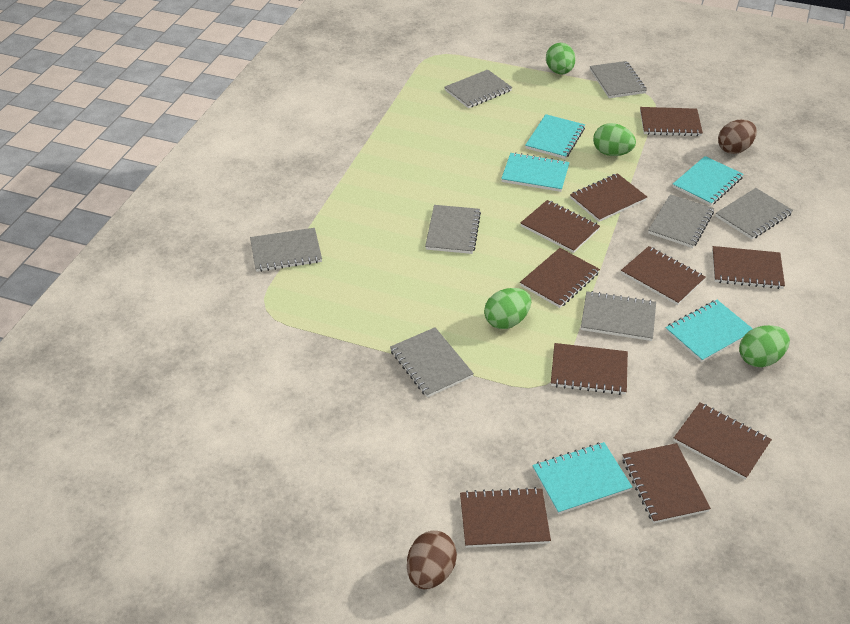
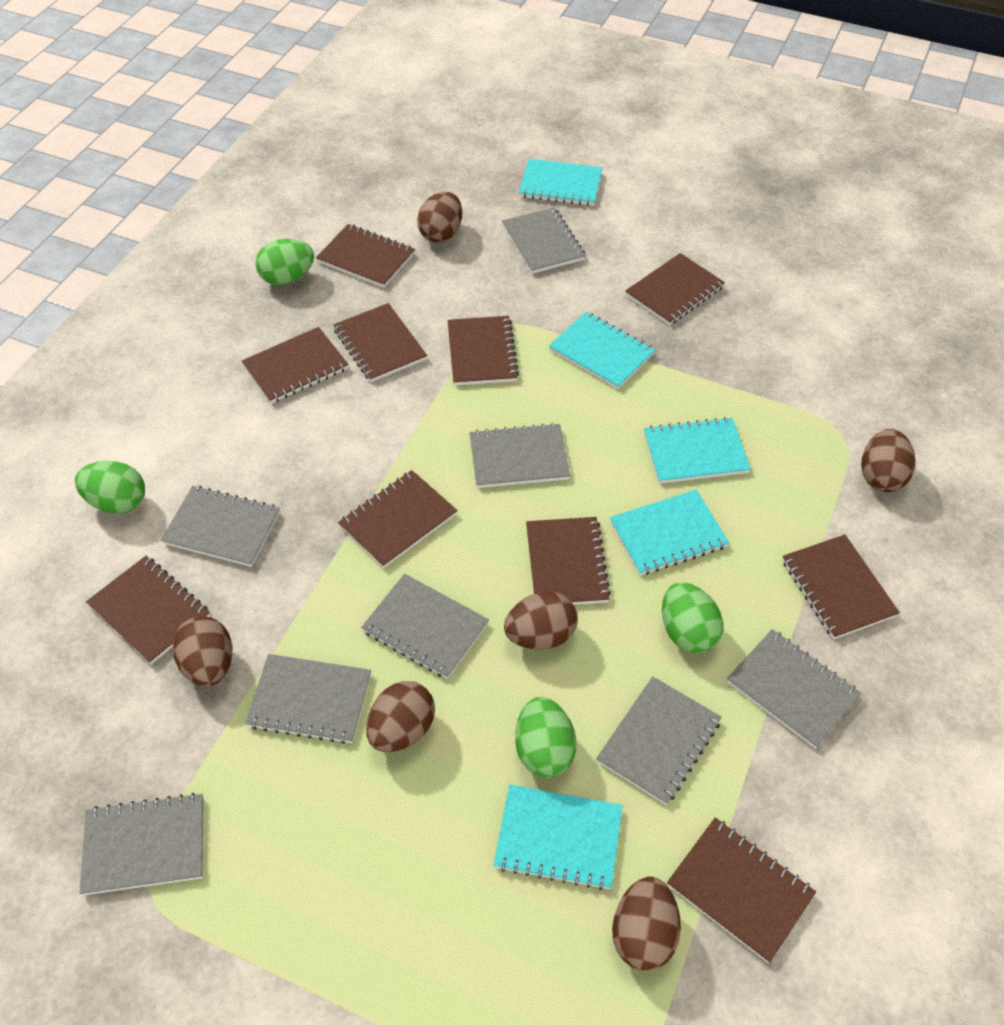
brown egg: 2 -> 6

